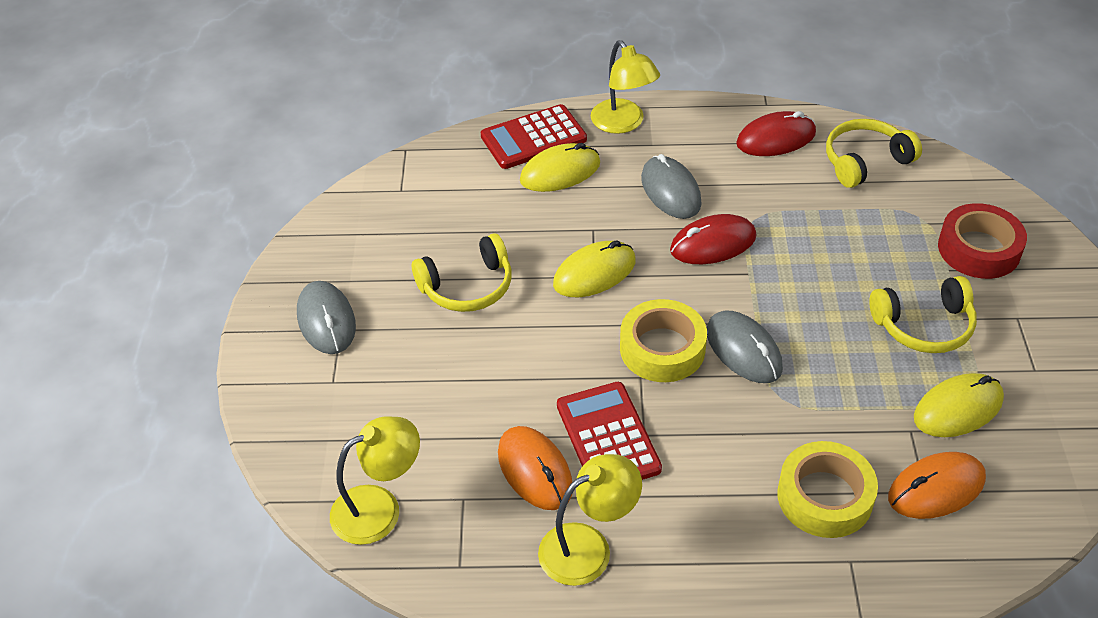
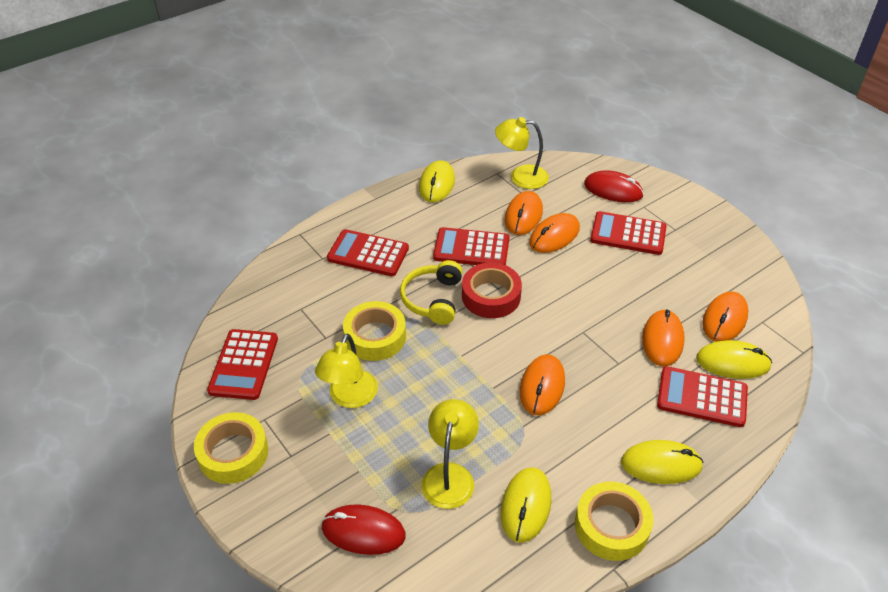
grey mouse: 3 -> 0
orange mouse: 2 -> 5
red calculator: 2 -> 5
yellow headphones: 3 -> 1
yellow mouse: 3 -> 4
yellow tape: 2 -> 3

